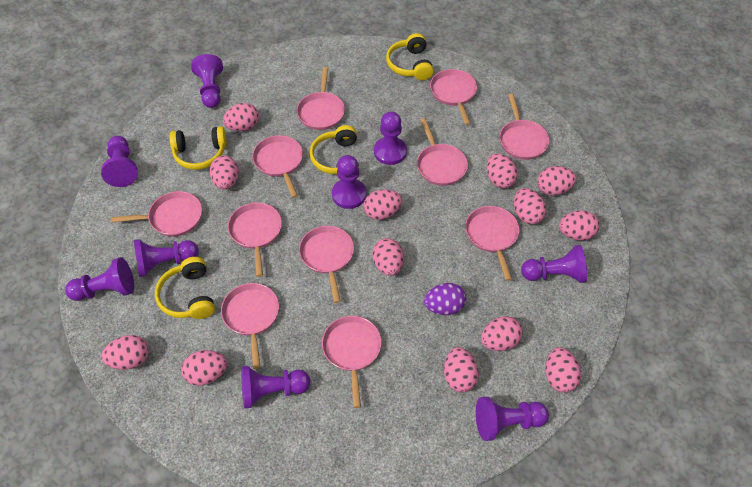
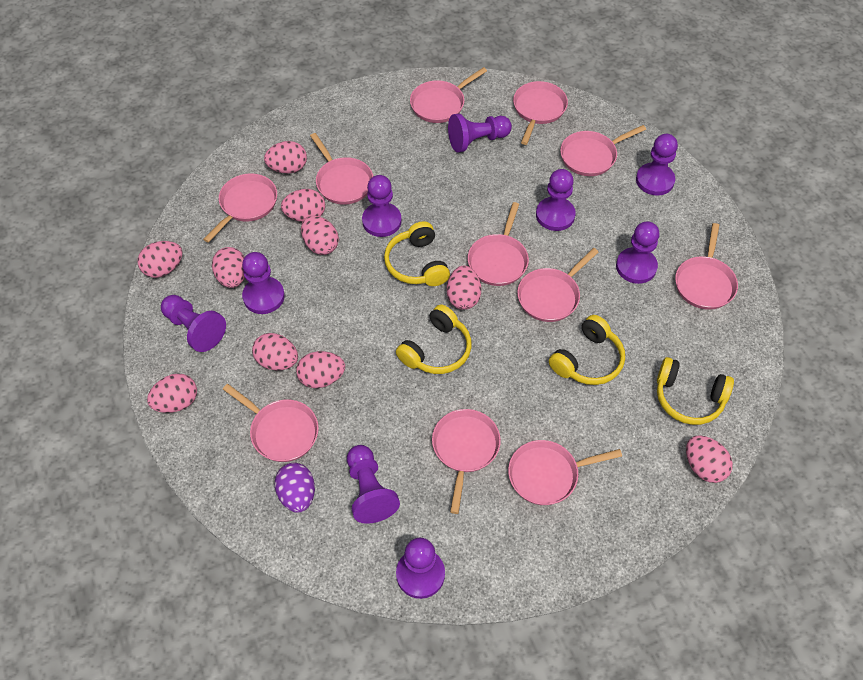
pink egg: 13 -> 10

